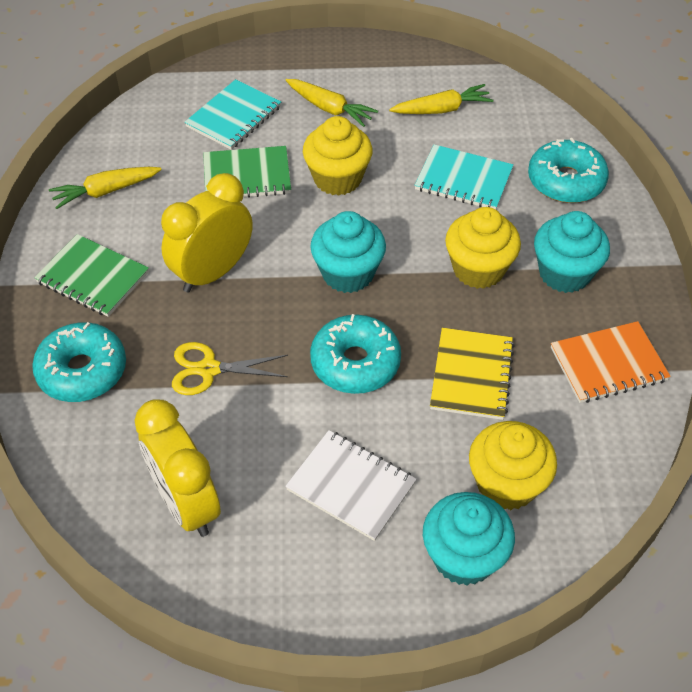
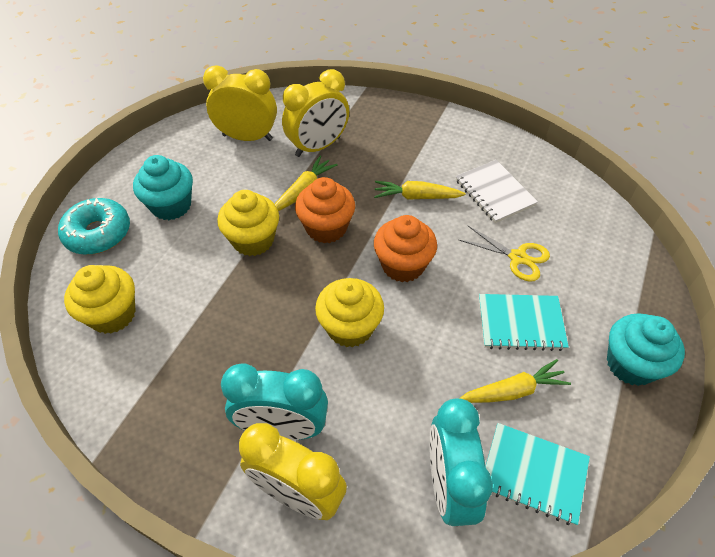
green notebook: 2 -> 0
orange cupcake: 0 -> 2
orange notebook: 1 -> 0
turquoise clock: 0 -> 2
turquoise cupcake: 3 -> 2
turquoise donut: 3 -> 1
yellow clock: 2 -> 3
yellow notebook: 1 -> 0

